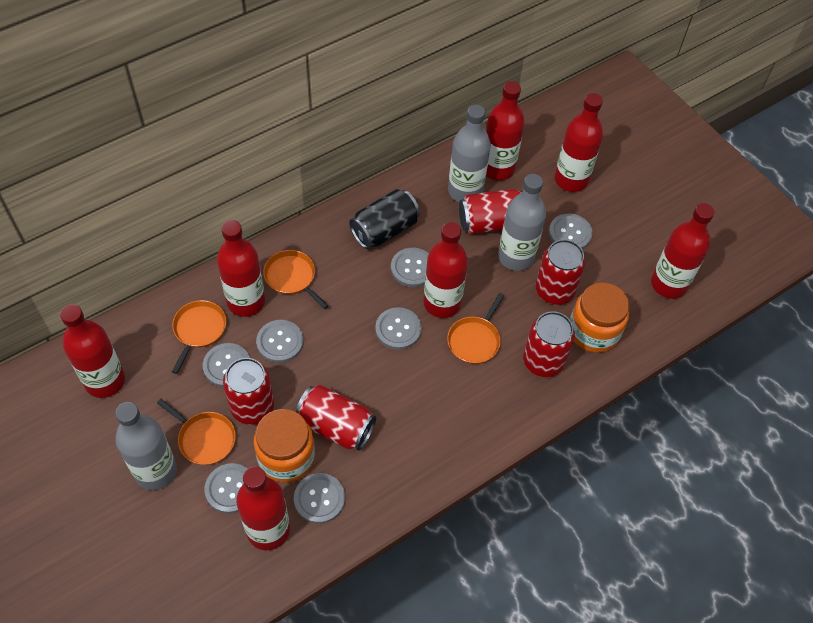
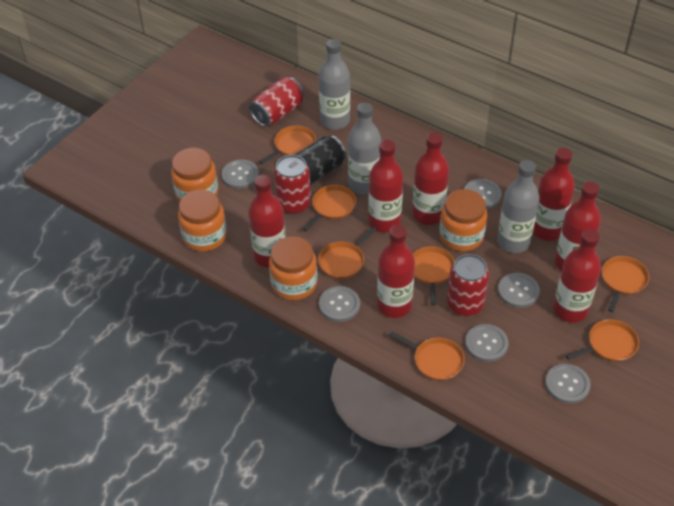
grey button: 7 -> 6
orange jar: 2 -> 4
orange pan: 4 -> 7
red can: 5 -> 3

